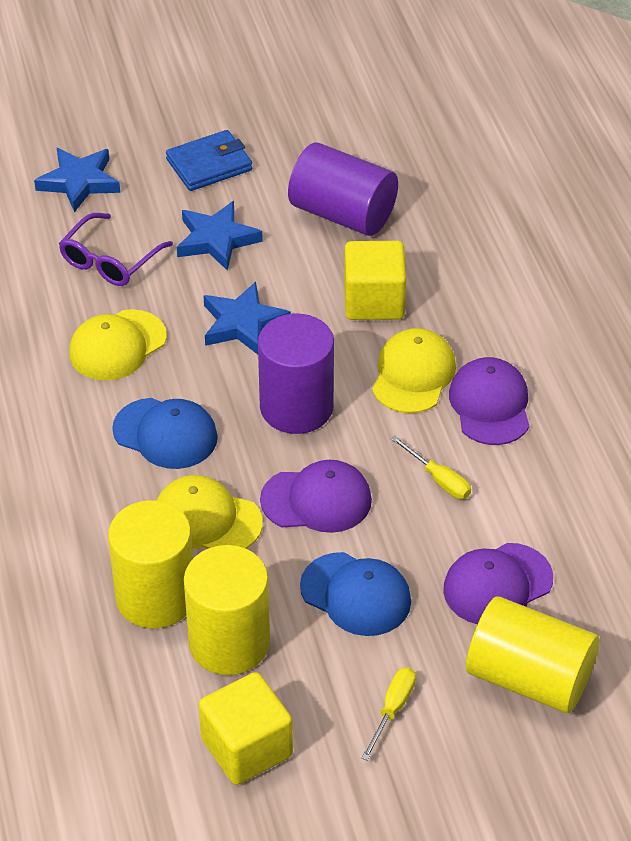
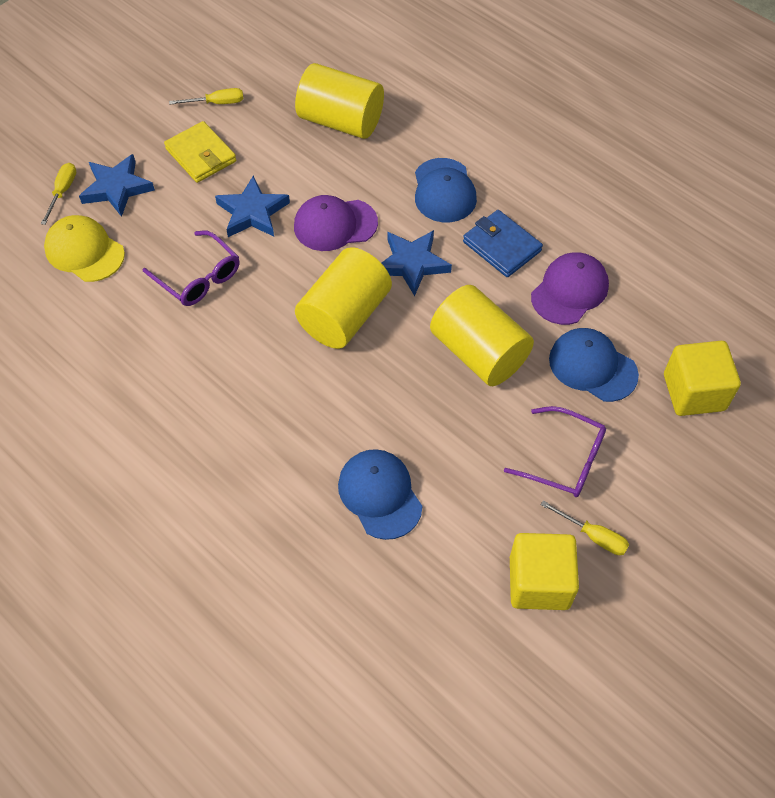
blue cap: 2 -> 3
purple cap: 3 -> 2
purple cylinder: 2 -> 0
purple glasses: 1 -> 2
yellow cap: 3 -> 1
yellow screwdriver: 2 -> 3
yellow wallet: 0 -> 1

